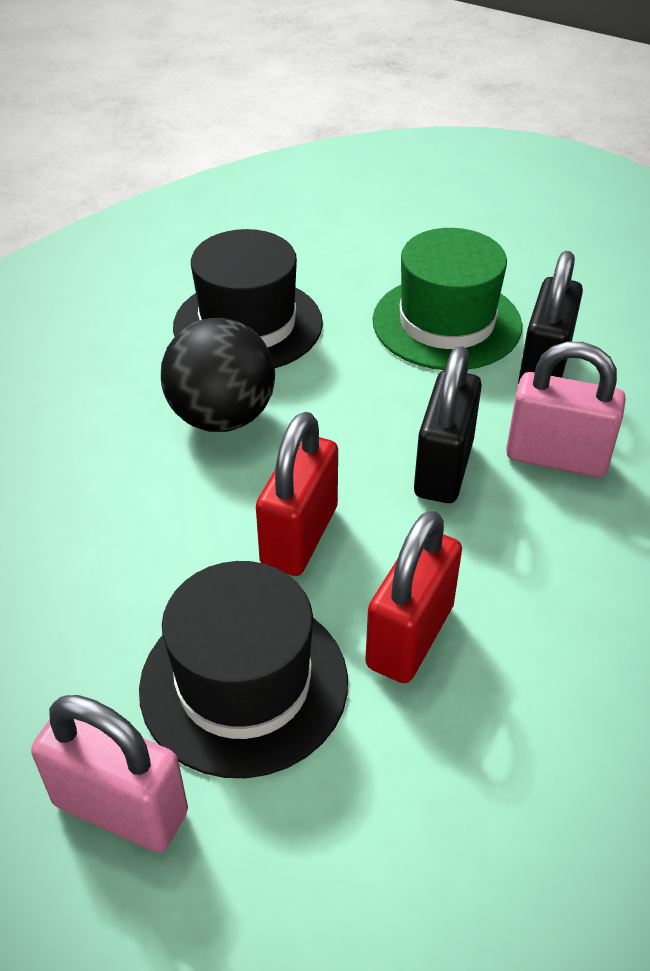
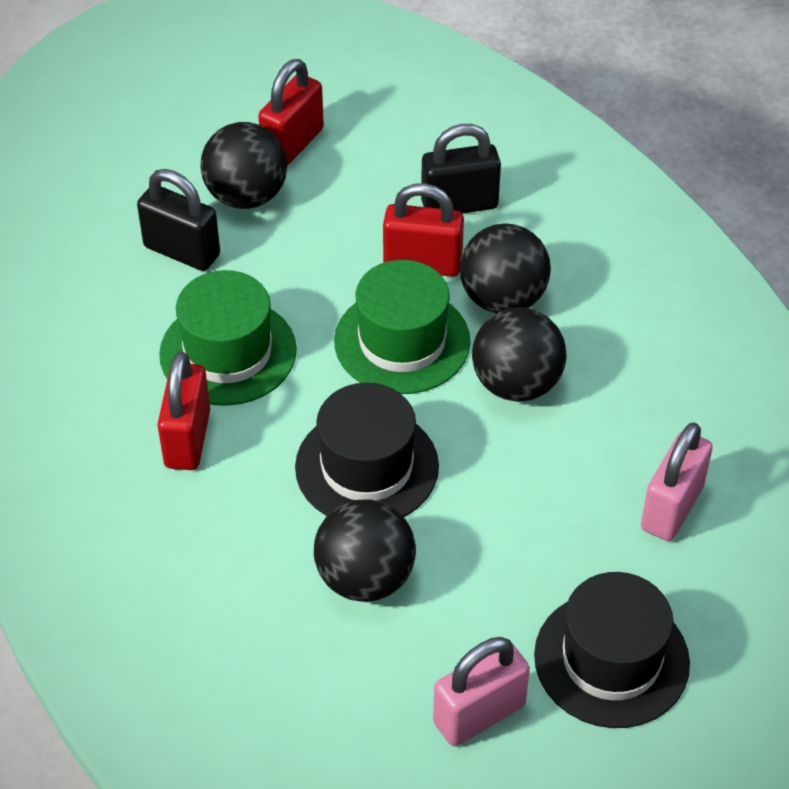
black ball: 1 -> 4
green hat: 1 -> 2
red padlock: 2 -> 3

